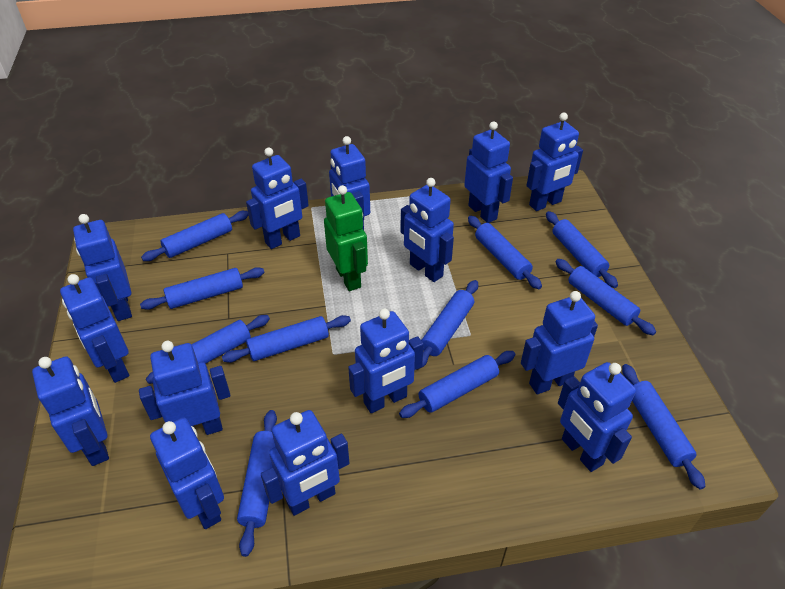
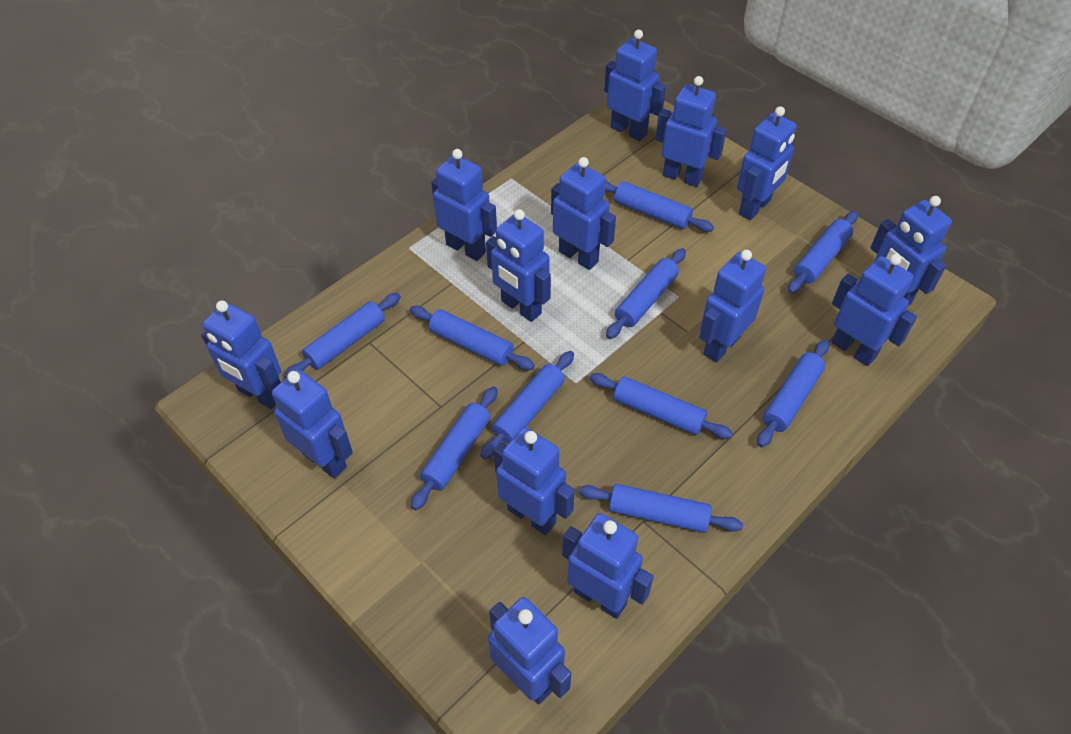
blue rolling pin: 11 -> 10
green robot: 1 -> 0

